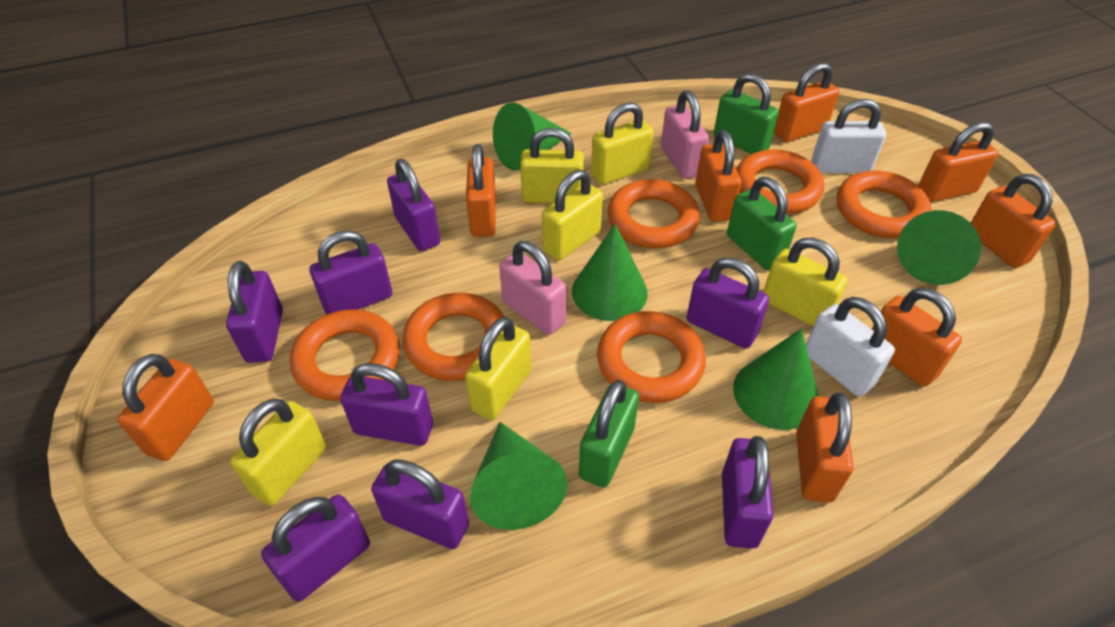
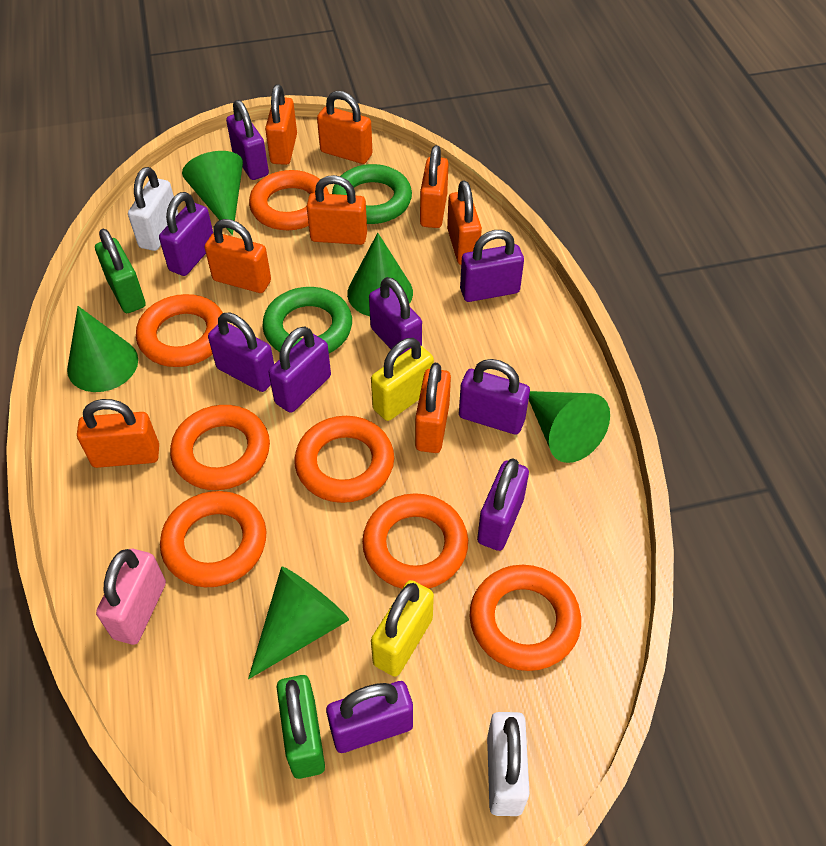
green padlock: 3 -> 2
green ring: 0 -> 2
orange ring: 6 -> 7
pink padlock: 2 -> 1
purple padlock: 8 -> 9
yellow padlock: 6 -> 2

